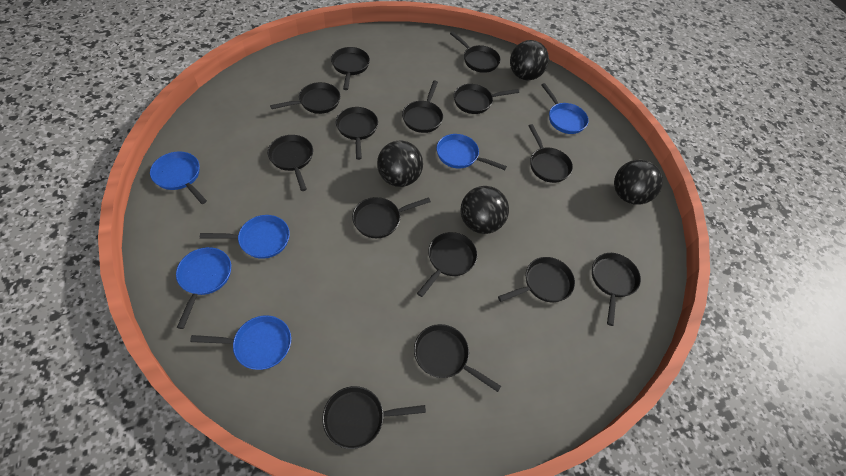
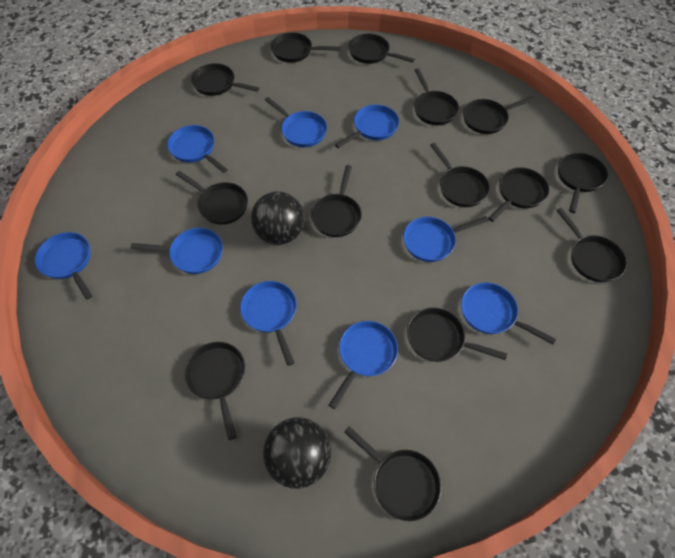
black ball: 4 -> 2
blue pan: 6 -> 9

